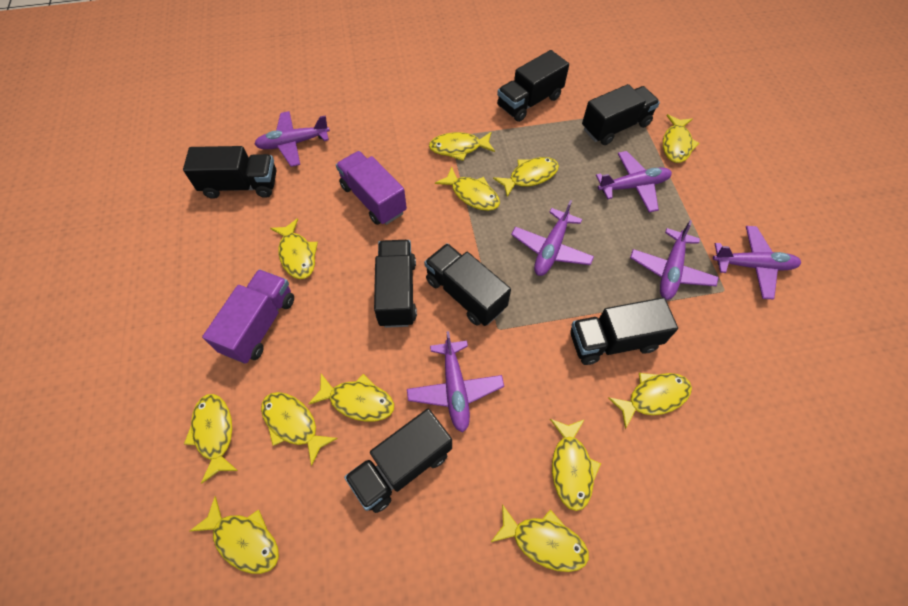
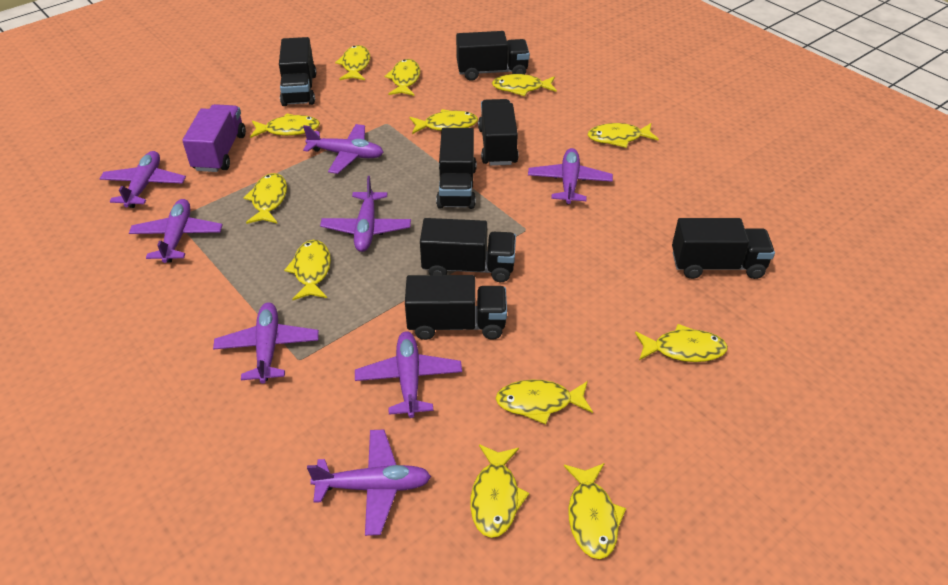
purple plane: 6 -> 8
purple truck: 2 -> 1

